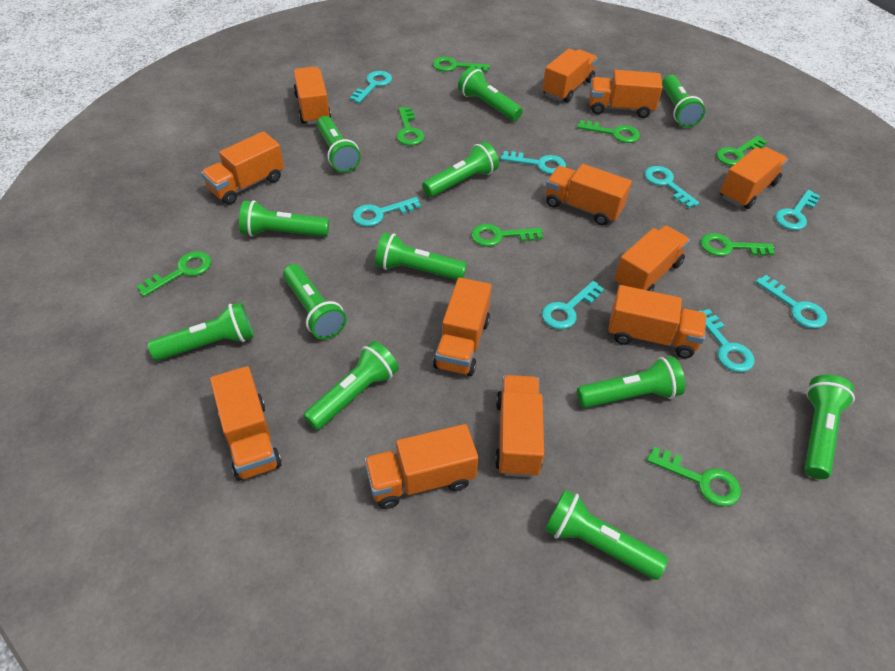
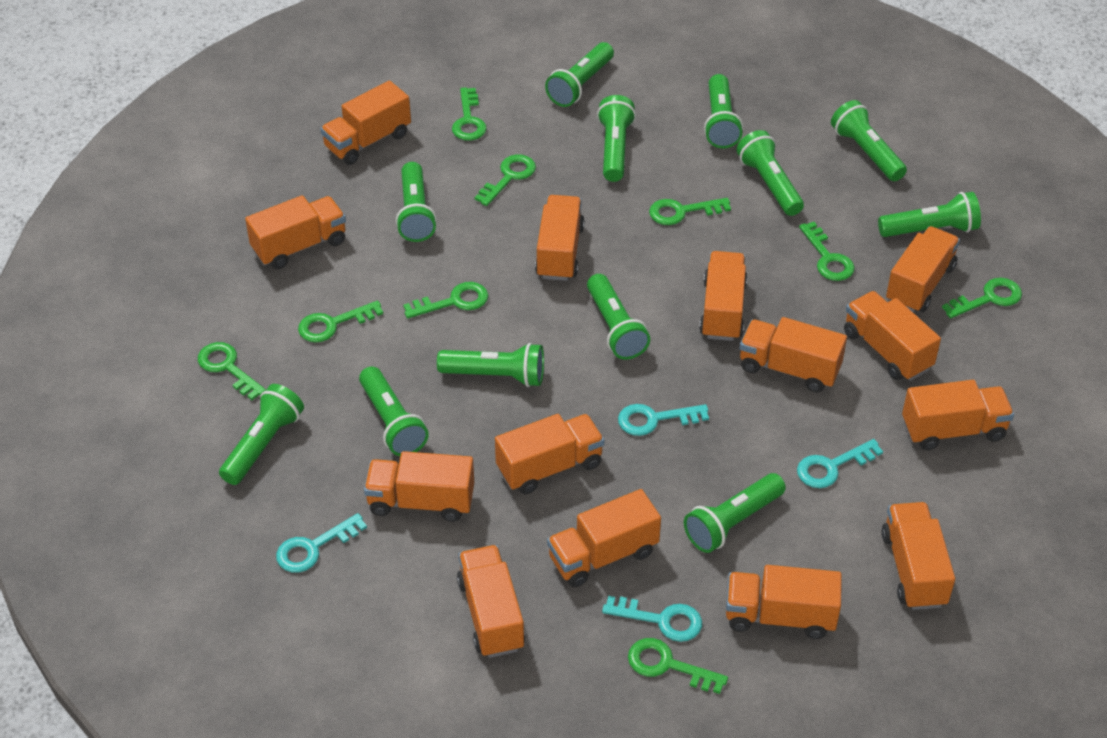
green key: 8 -> 9
orange truck: 12 -> 14
turquoise key: 8 -> 4

